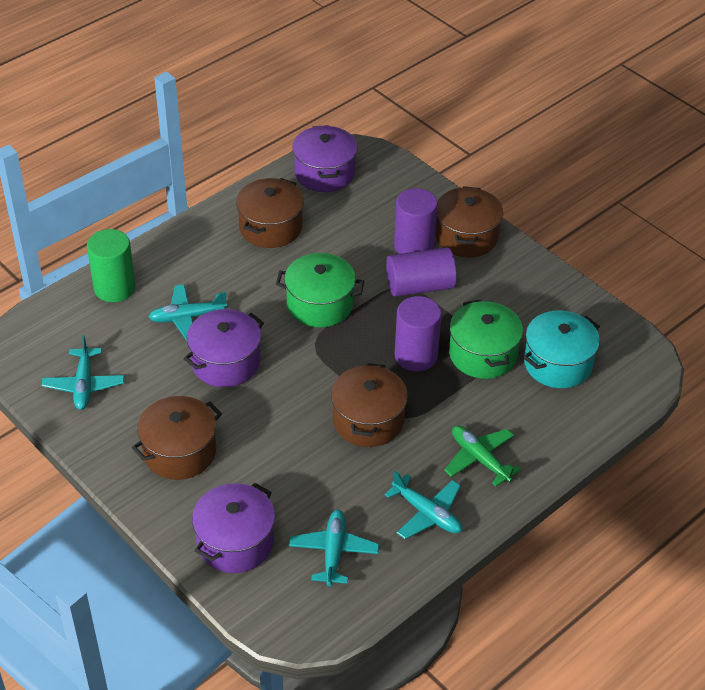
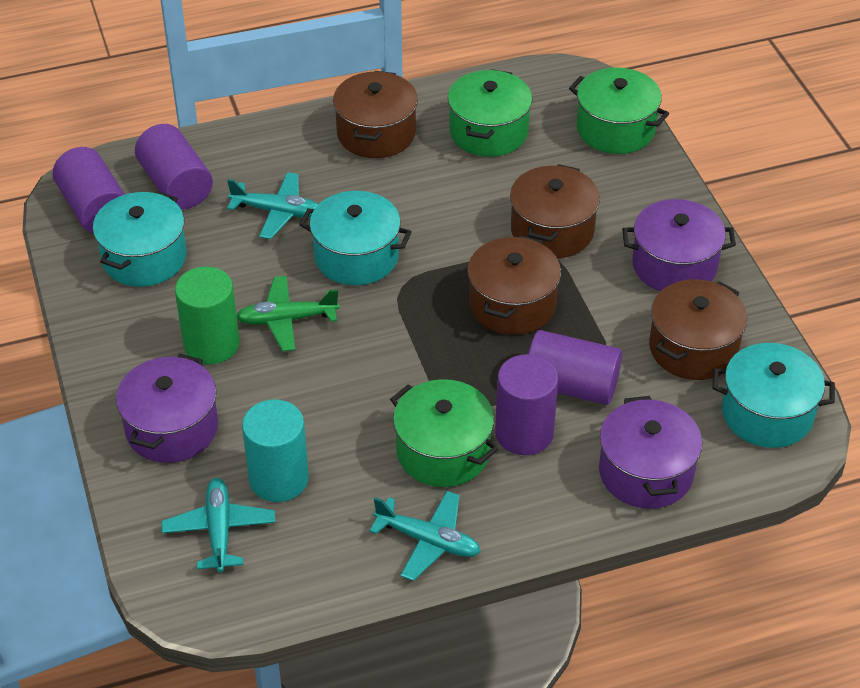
green pot: 2 -> 3
purple cylinder: 3 -> 4
turquoise cylinder: 0 -> 1
turquoise plane: 4 -> 3
turquoise pot: 1 -> 3

